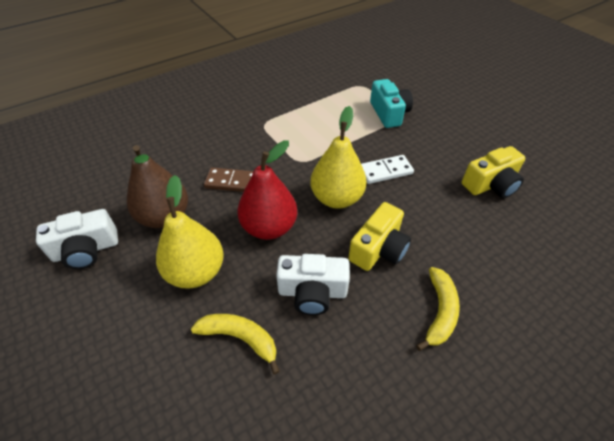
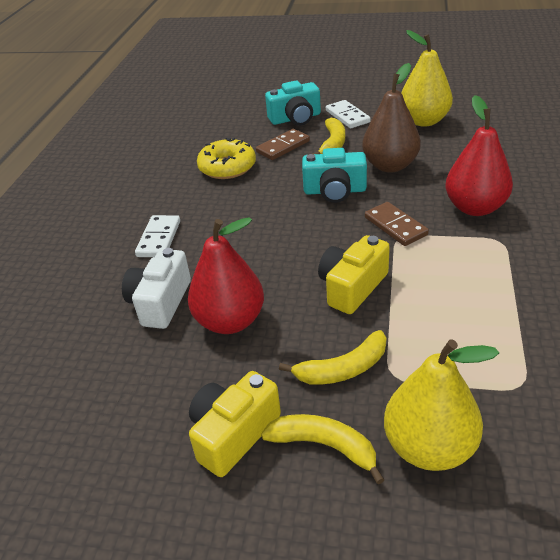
brown domino: 1 -> 2
red pear: 1 -> 2
turquoise camera: 1 -> 2
white camera: 2 -> 1
white domino: 1 -> 2
yellow banana: 2 -> 3
yellow donut: 0 -> 1

